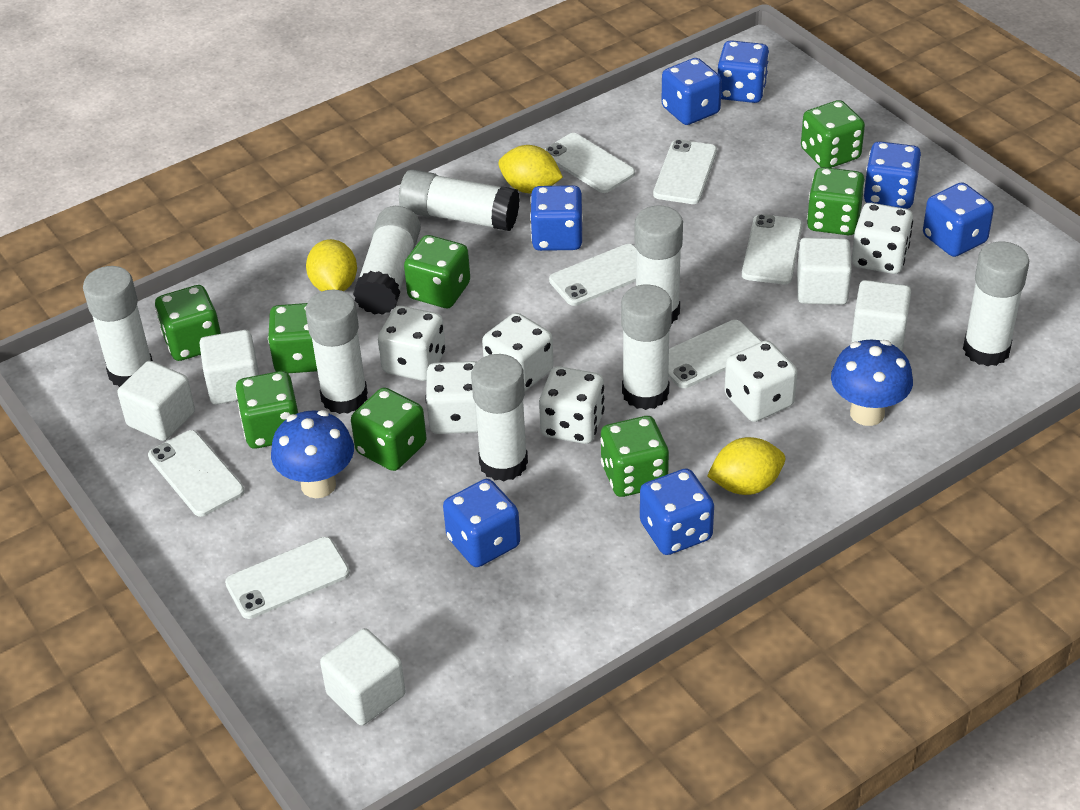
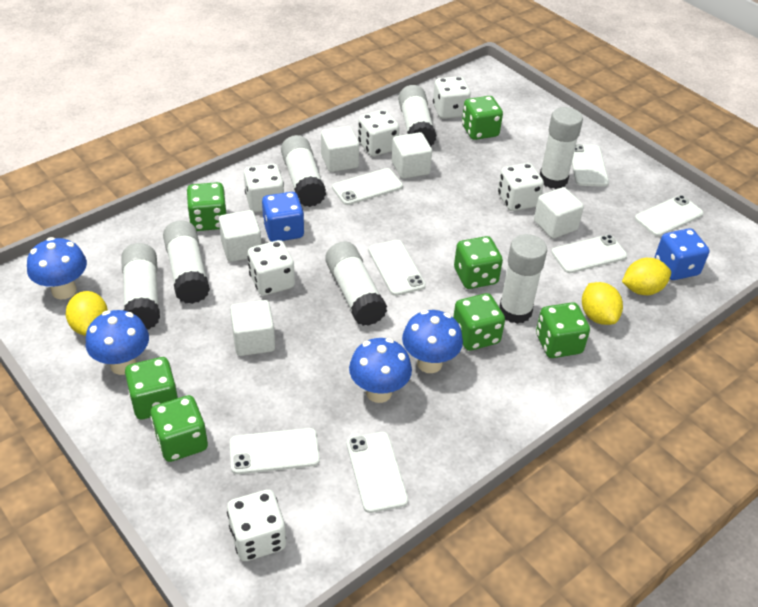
blue dice: 7 -> 2
blue mushroom: 2 -> 4
green dice: 8 -> 7
white glue stick: 8 -> 7

